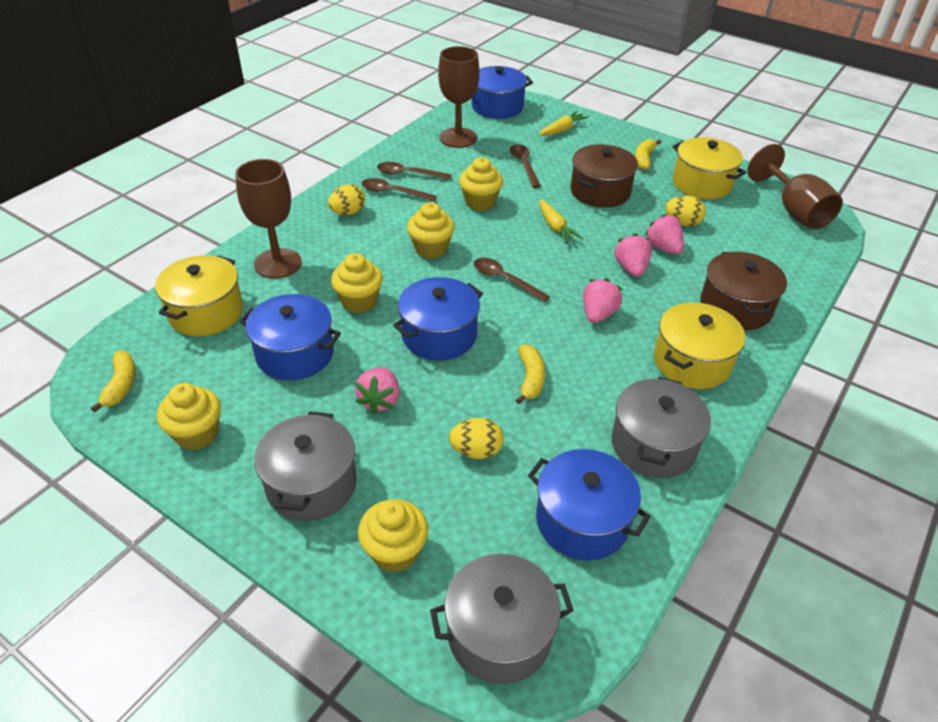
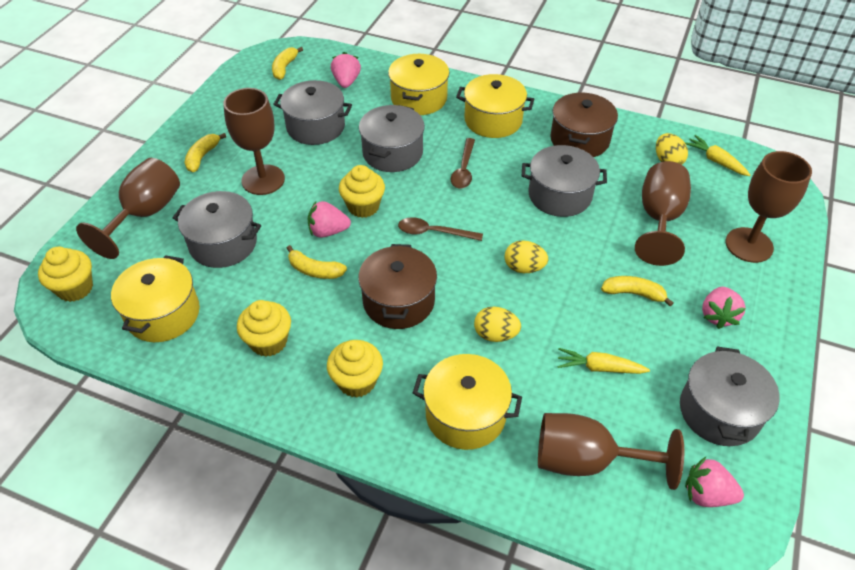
blue pot: 4 -> 0
brown goblet: 3 -> 5
brown spoon: 4 -> 2
grey pot: 3 -> 5
yellow banana: 3 -> 4
yellow cupcake: 5 -> 4
yellow pot: 3 -> 4

